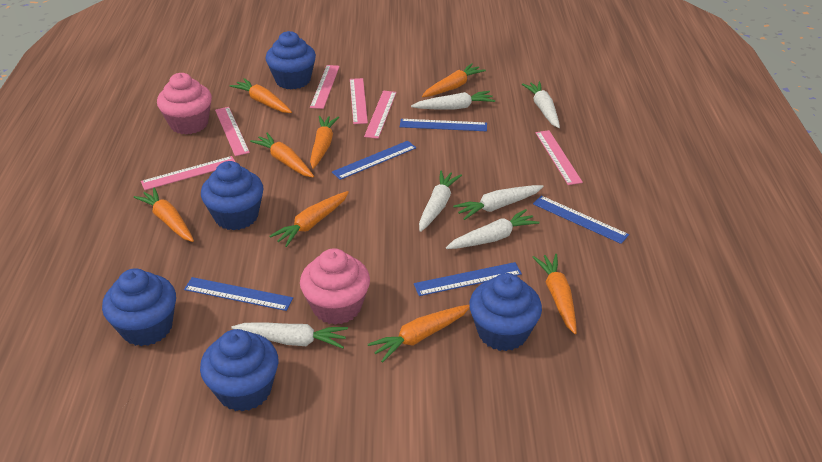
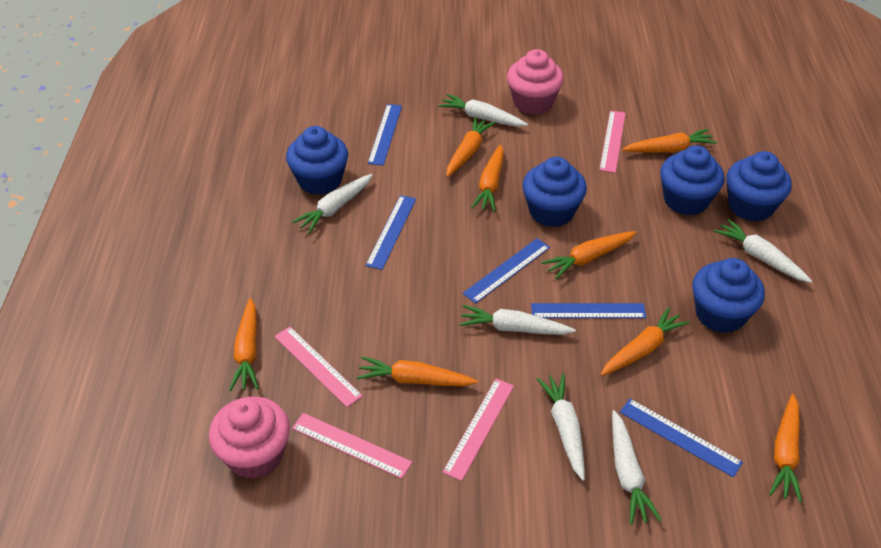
pink ruler: 6 -> 4

